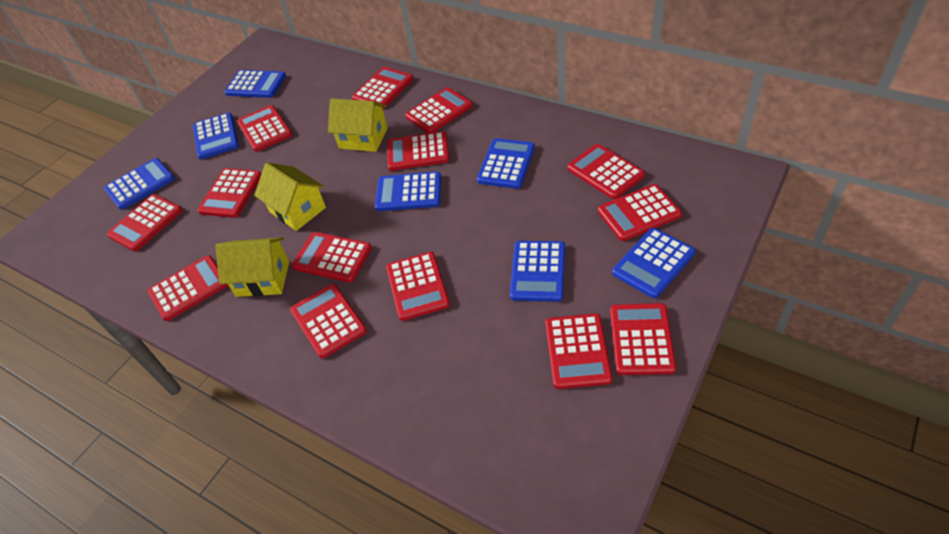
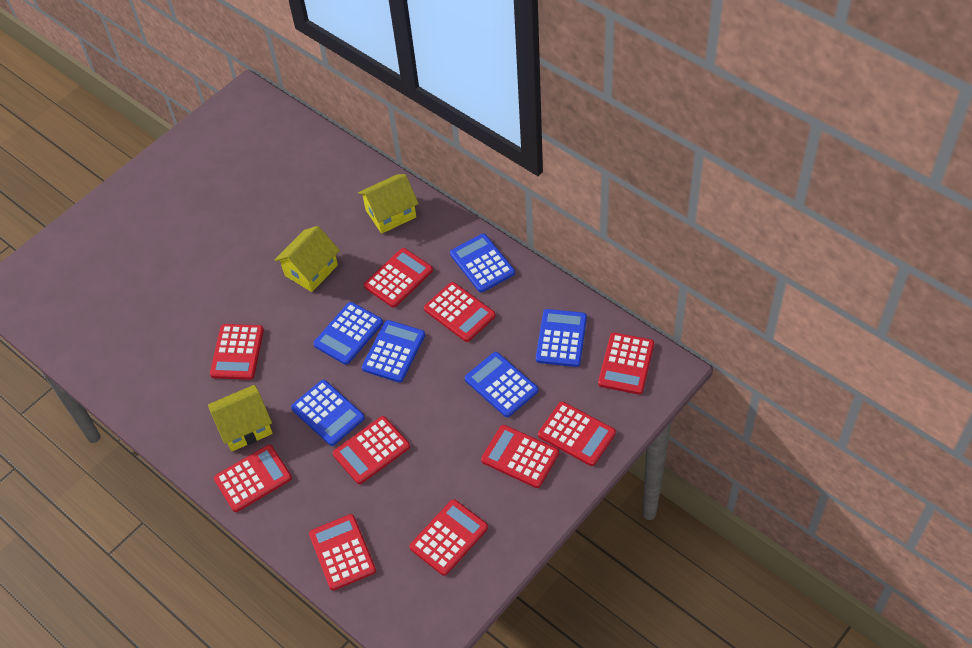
blue calculator: 7 -> 6
red calculator: 14 -> 10

